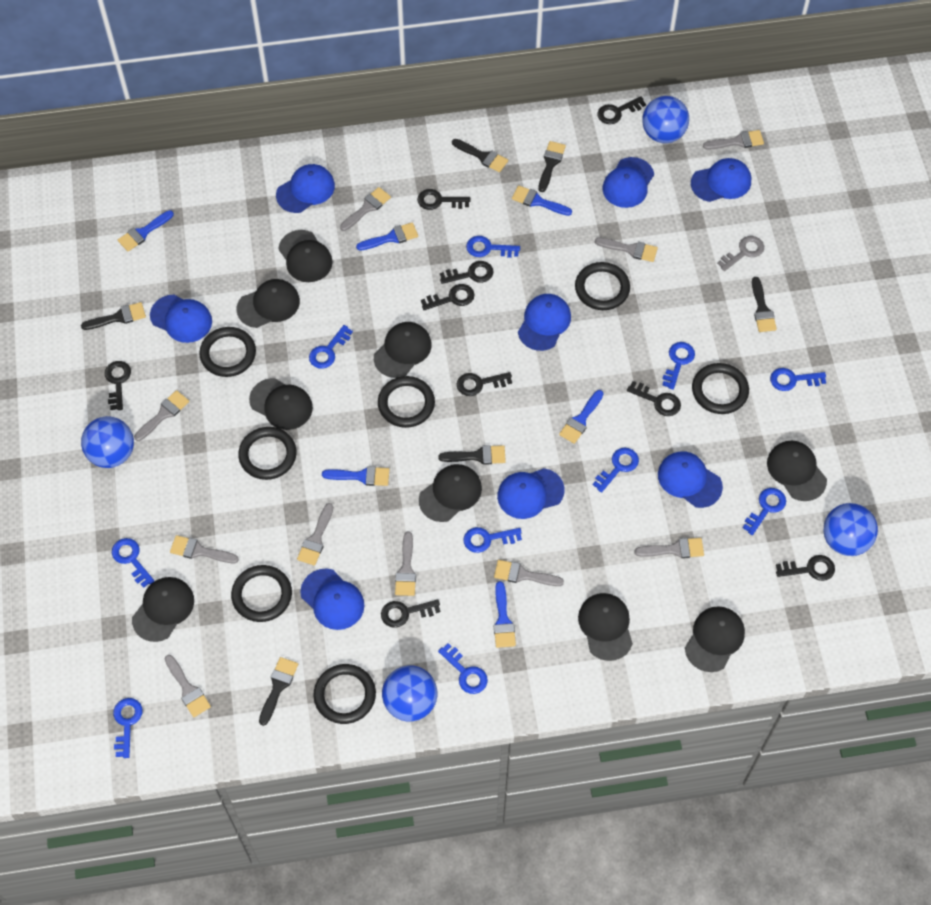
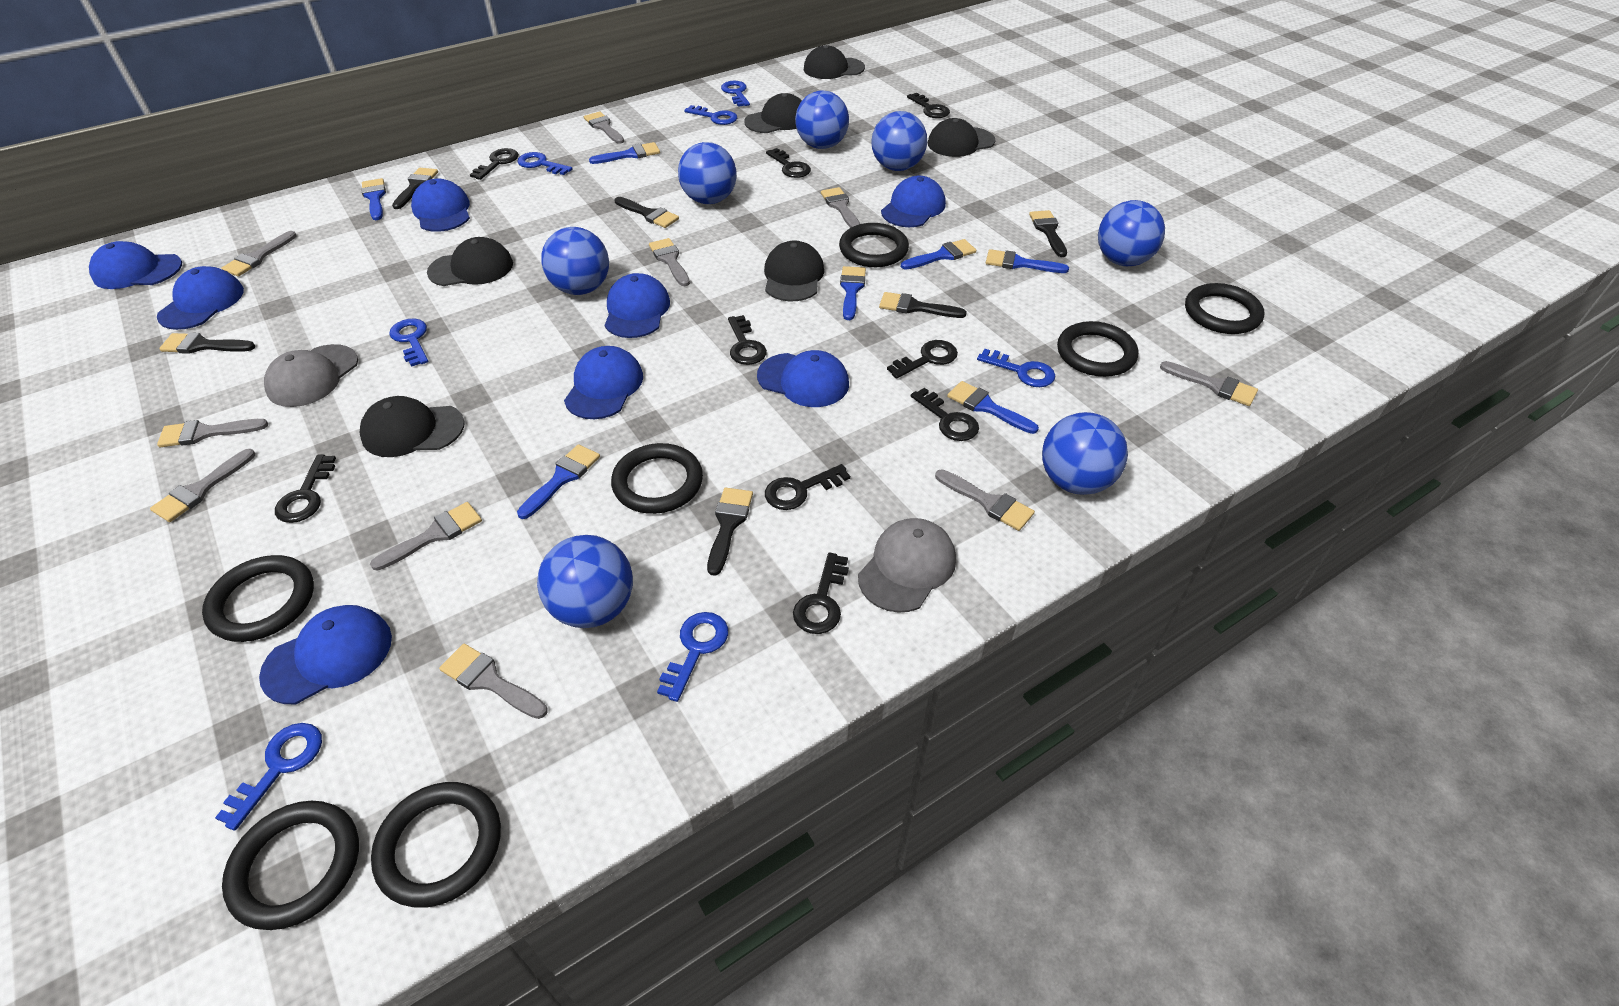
black cap: 9 -> 6
blue ball: 4 -> 7
blue brush: 6 -> 7
blue key: 10 -> 7
grey cap: 0 -> 2
grey key: 1 -> 0

